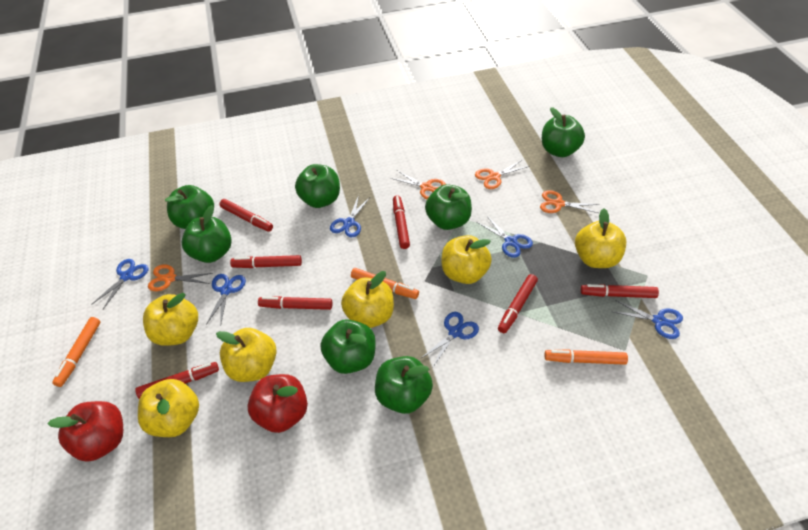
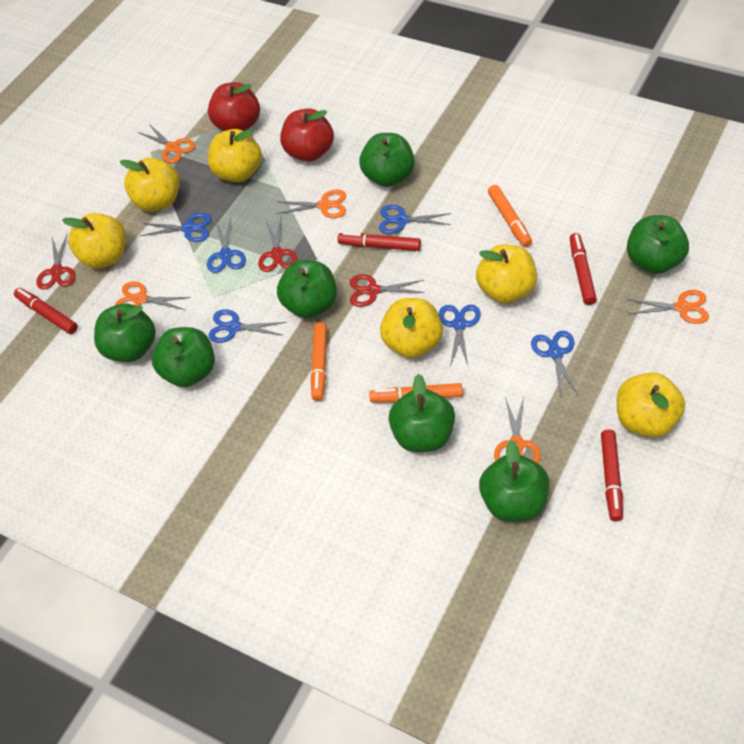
orange scissors: 4 -> 5
red marker: 7 -> 4
red scissors: 0 -> 3

